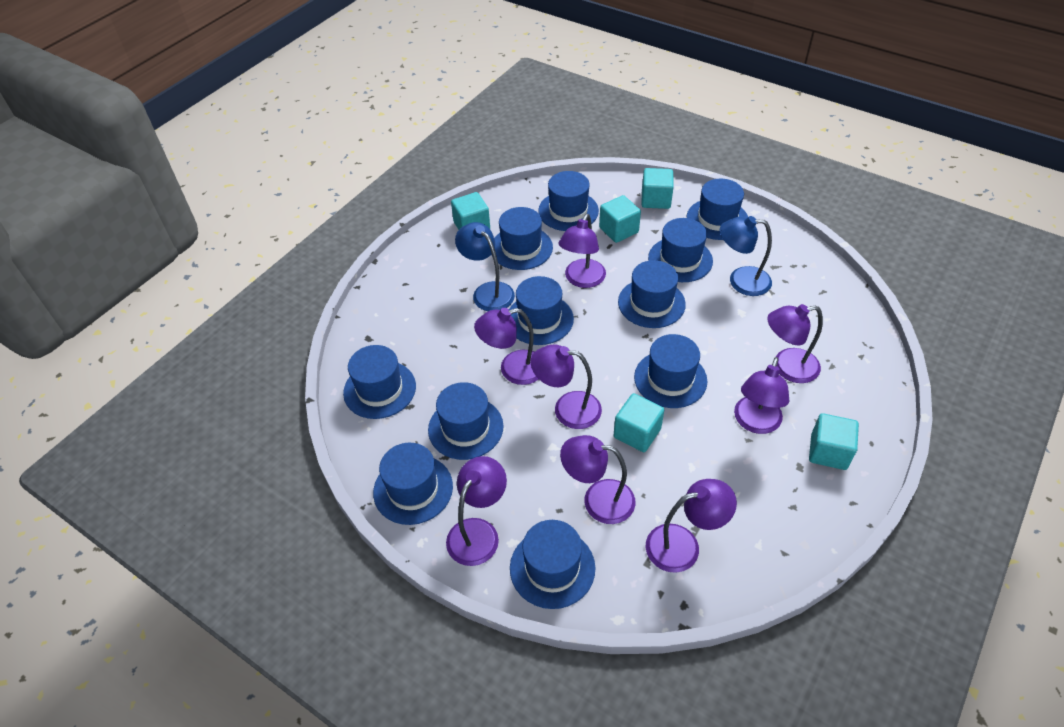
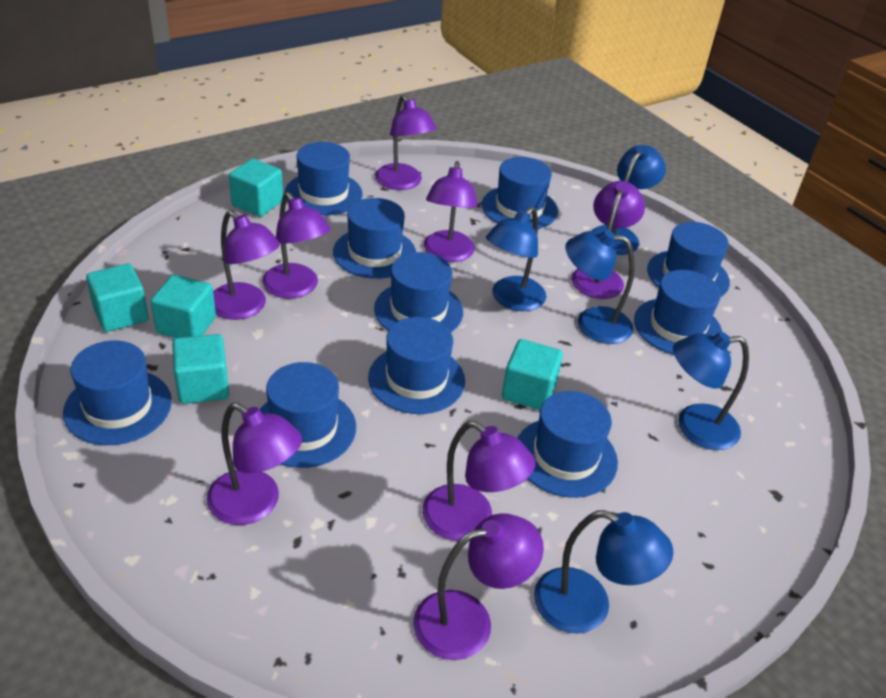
blue hat: 11 -> 10
blue lamp: 2 -> 5

